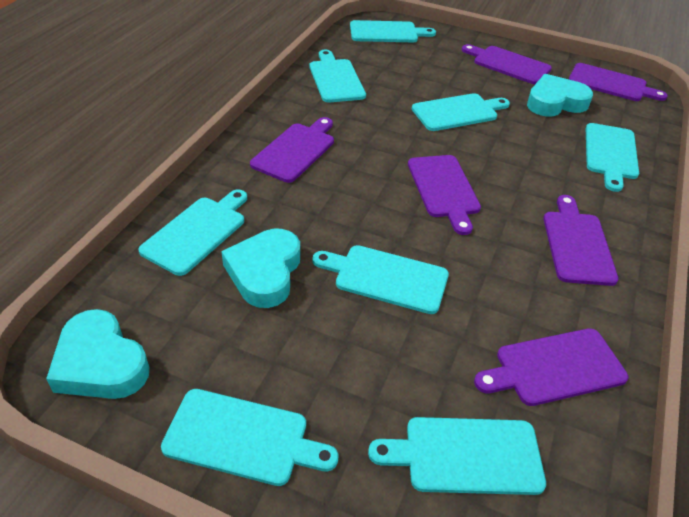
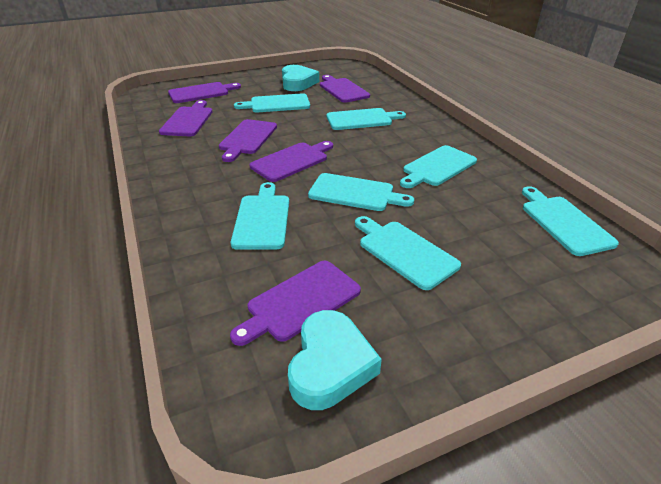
turquoise cutting board: 8 -> 7
turquoise heart: 3 -> 2

